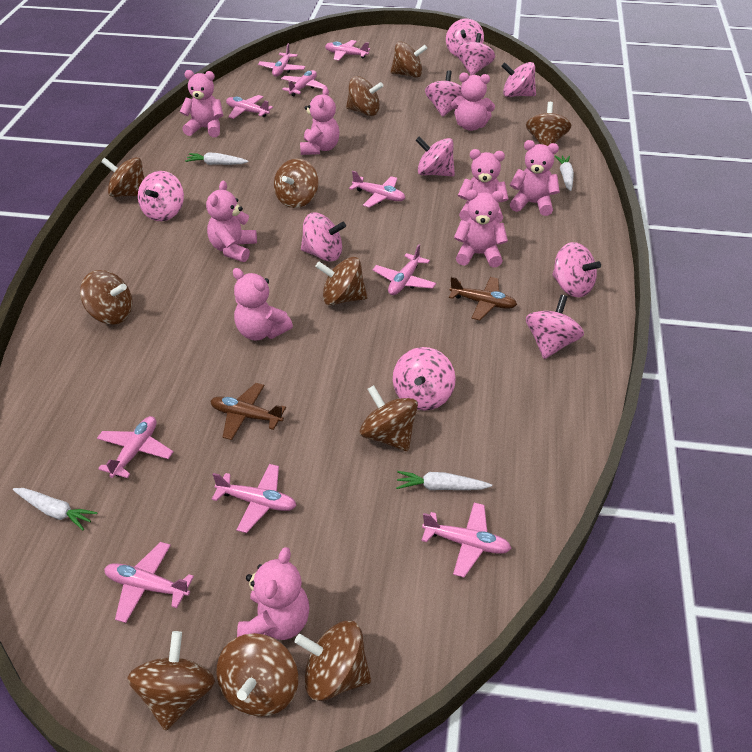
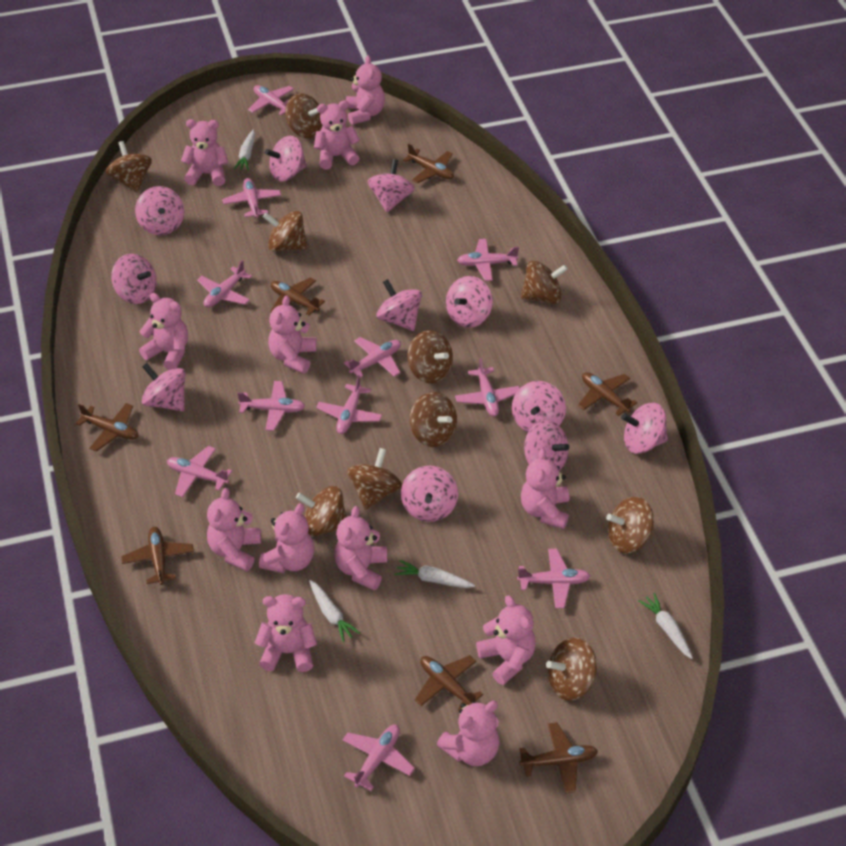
brown plane: 2 -> 7
brown spinning top: 11 -> 10
pink plane: 10 -> 11
pink spinning top: 10 -> 11
pink teddy bear: 9 -> 12

